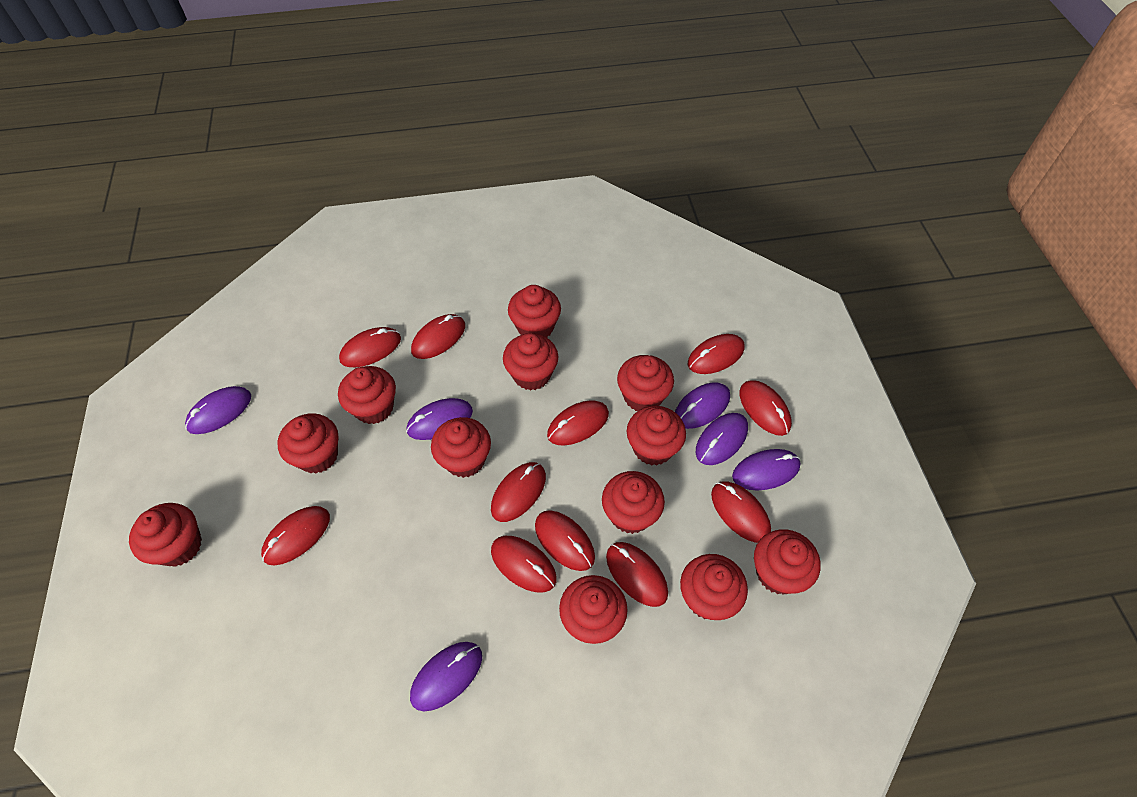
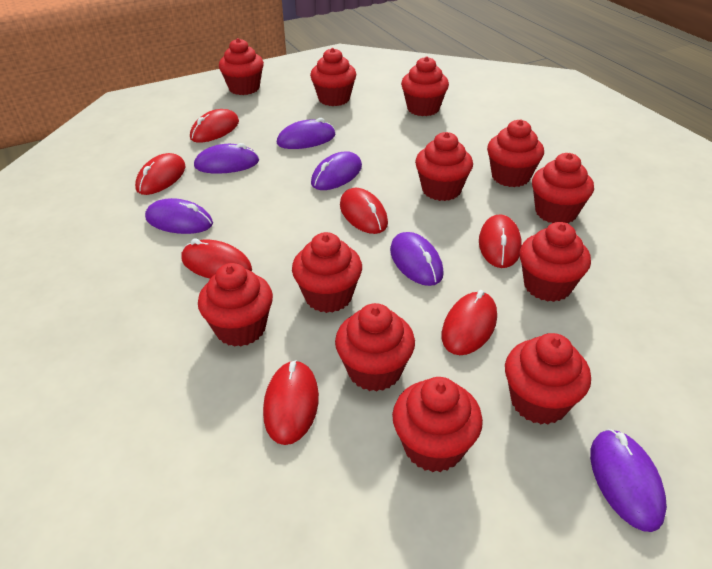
red mouse: 11 -> 7

